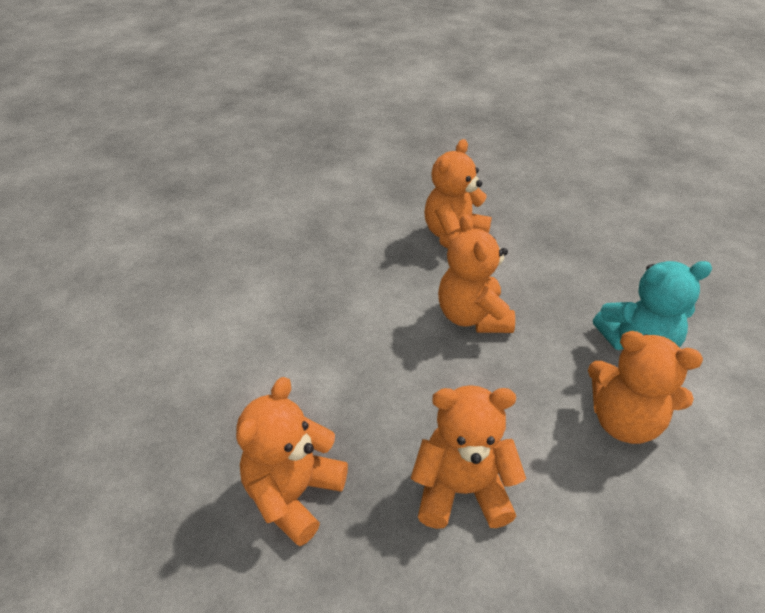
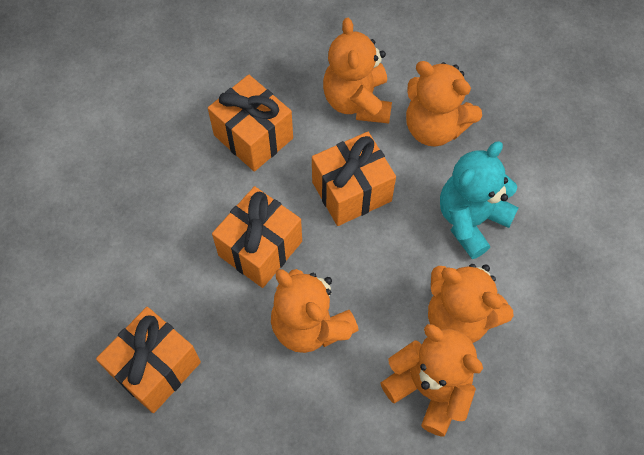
orange gift: 0 -> 4

